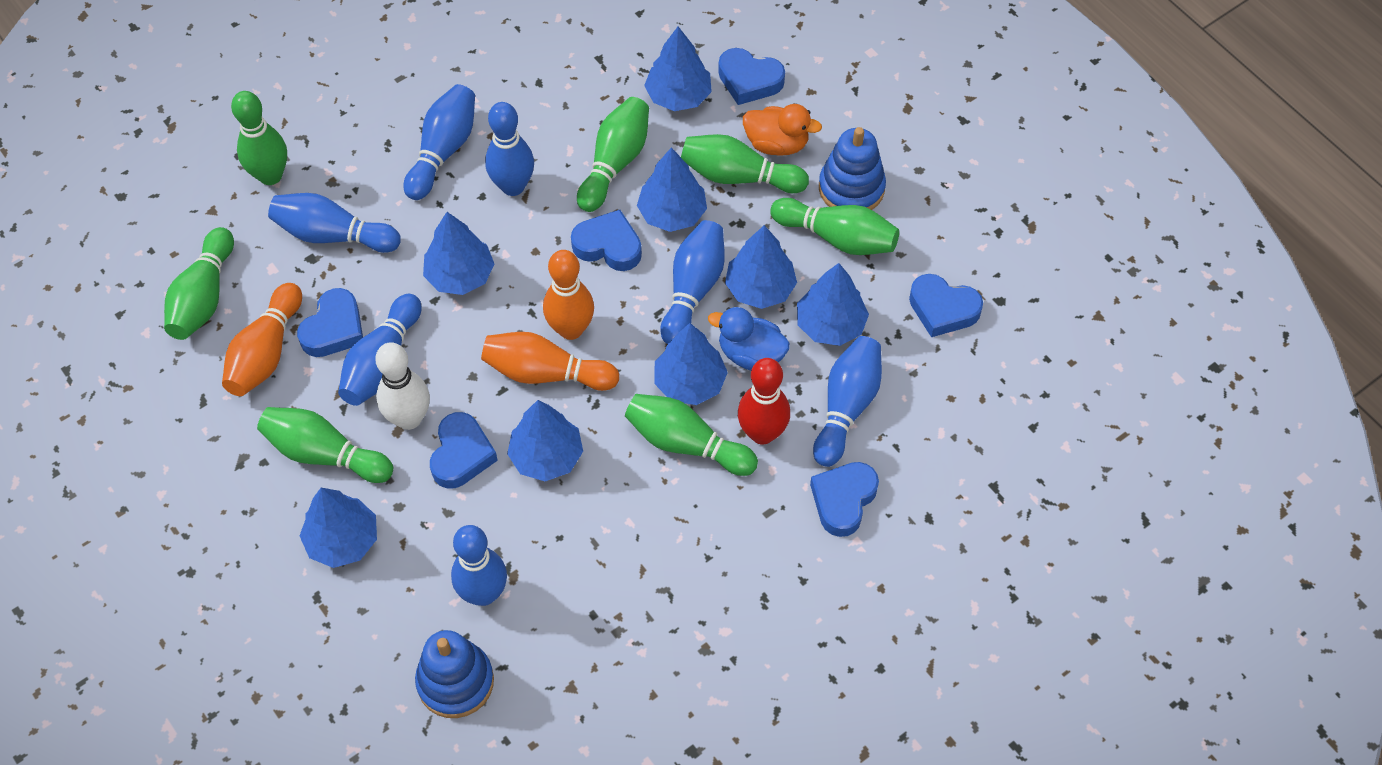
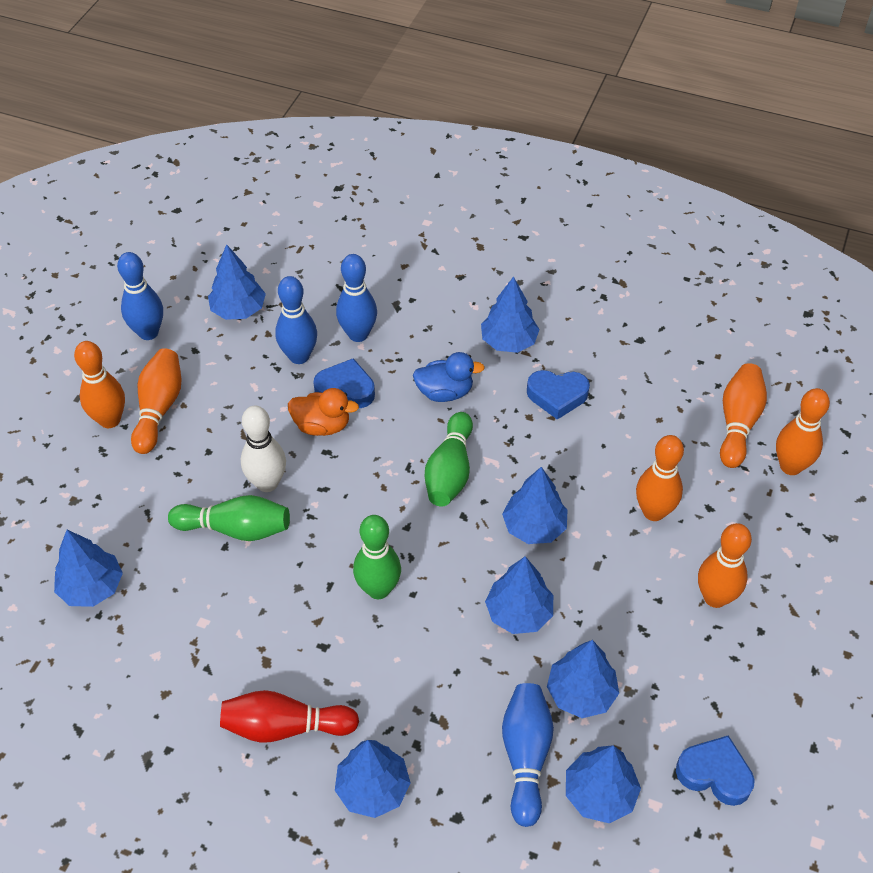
blue bowling pin: 7 -> 4
blue heart: 6 -> 3
blue stacking toy: 2 -> 0
green bowling pin: 7 -> 3
orange bowling pin: 3 -> 6

